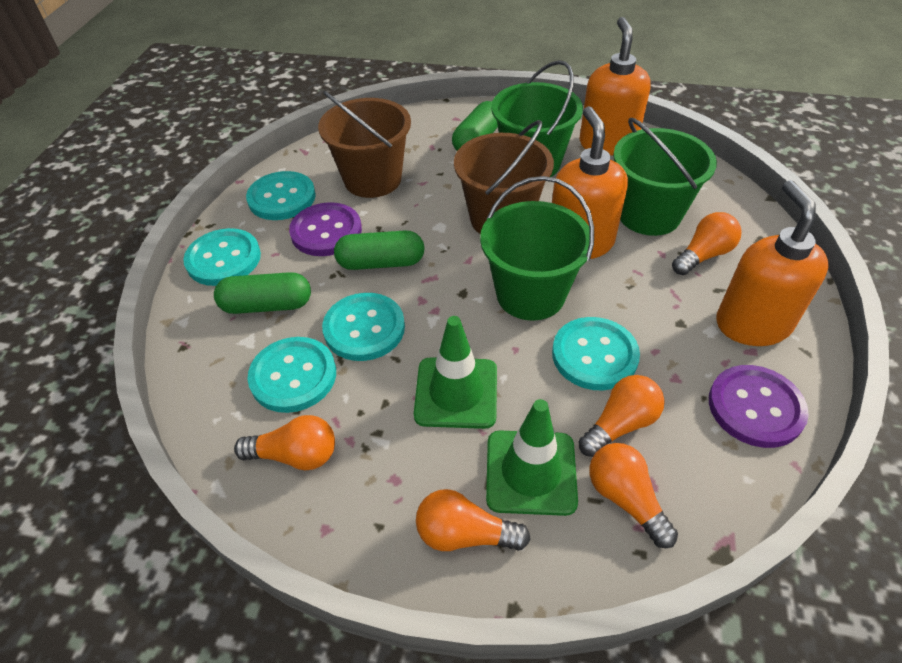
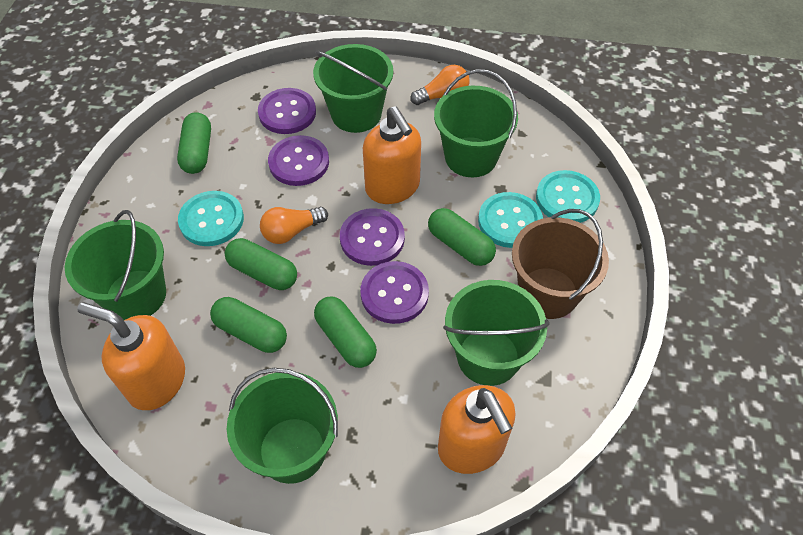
brown bucket: 2 -> 1
green bucket: 3 -> 5
green capsule: 3 -> 5
green traffic cone: 2 -> 0
orange light bulb: 5 -> 2
purple button: 2 -> 4
turquoise button: 5 -> 3

